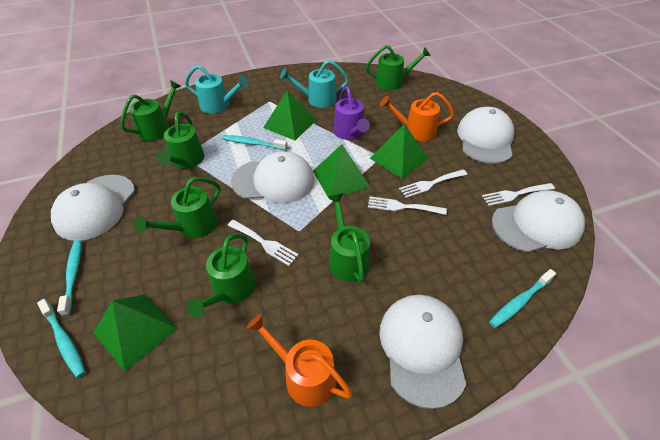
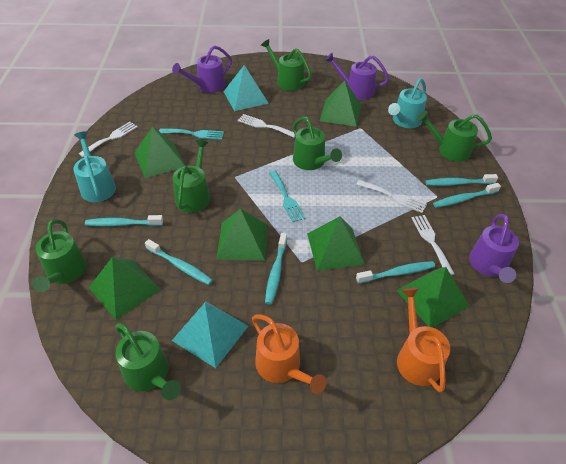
green pyramid: 4 -> 6
purple watering can: 1 -> 3
turquoise fork: 0 -> 2
turquoise pyramid: 0 -> 2
turquoise toothbrush: 4 -> 6
white cap: 5 -> 0

